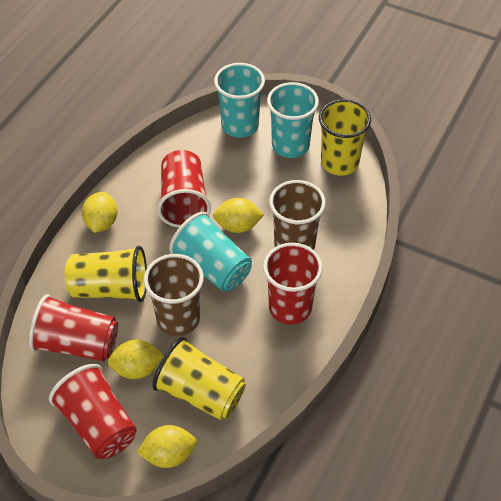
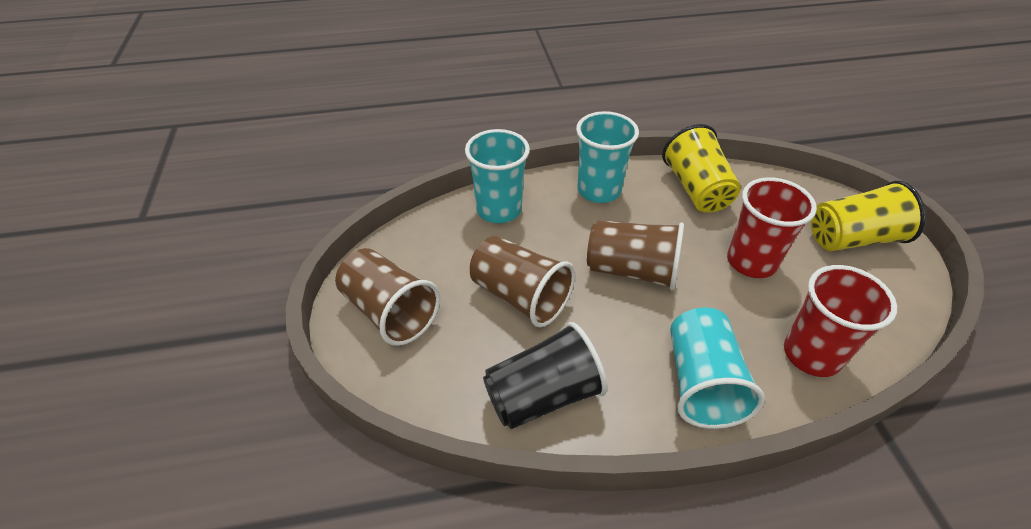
black cup: 0 -> 1
brown cup: 2 -> 3
red cup: 4 -> 2
yellow cup: 3 -> 2
yellow lemon: 4 -> 0

